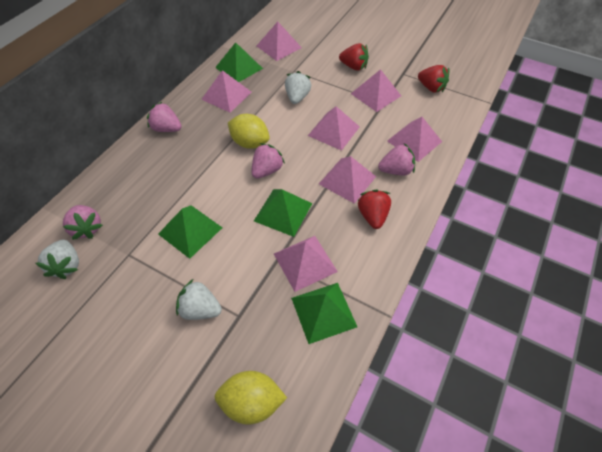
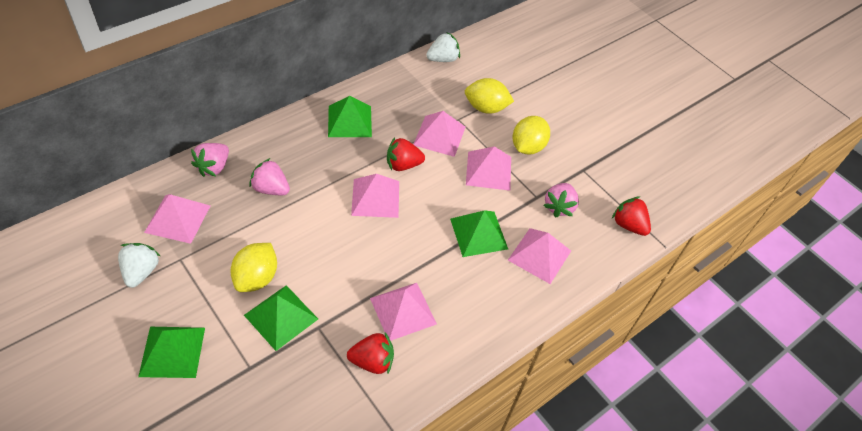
pink pyramid: 7 -> 6
pink strawberry: 4 -> 3
white strawberry: 3 -> 2
yellow lemon: 2 -> 3

